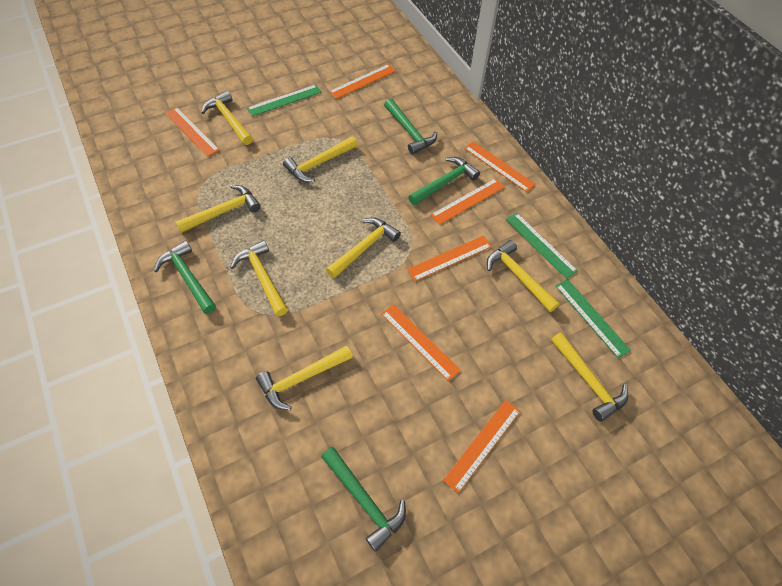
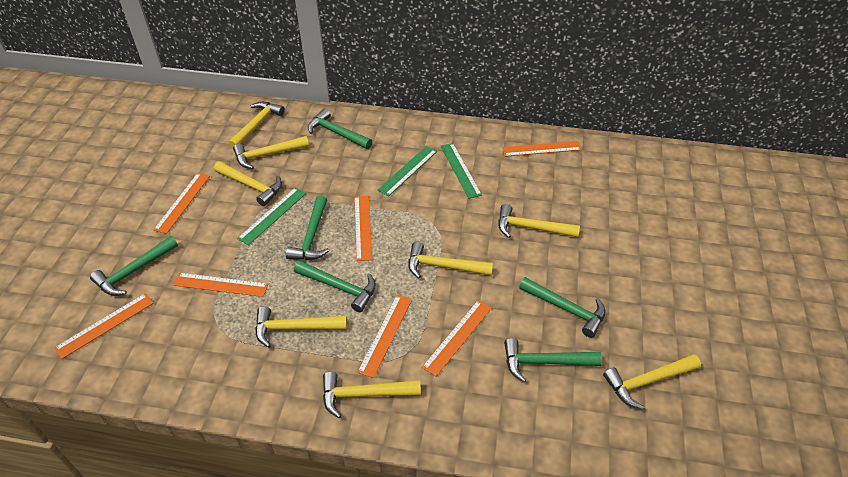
green hammer: 4 -> 6

